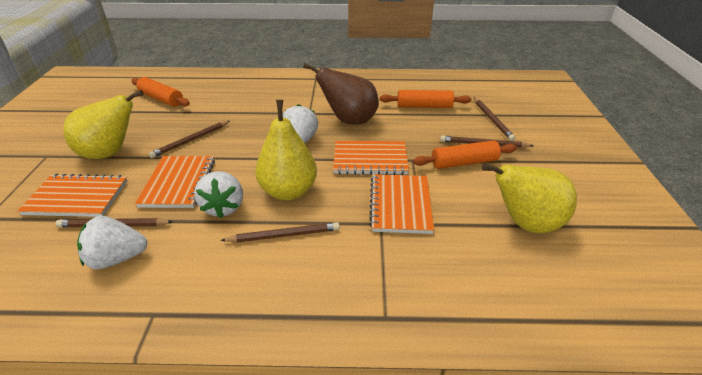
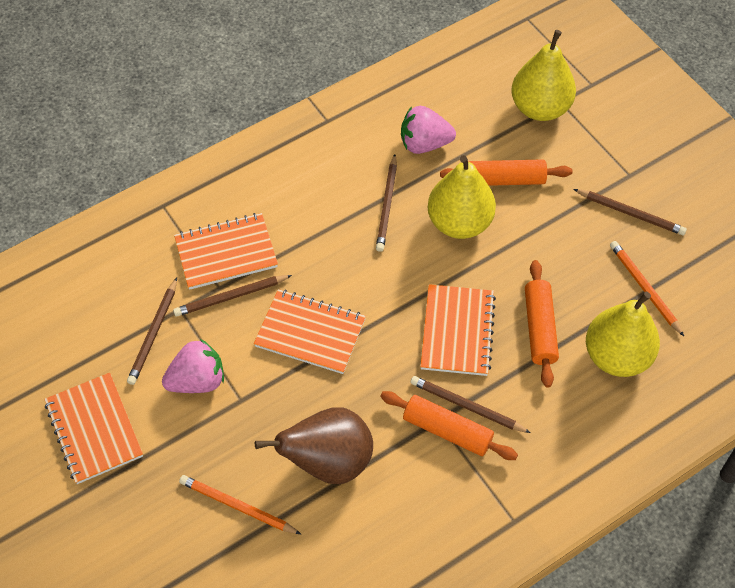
orange pencil: 0 -> 2
pink strawberry: 0 -> 2
white strawberry: 3 -> 0

